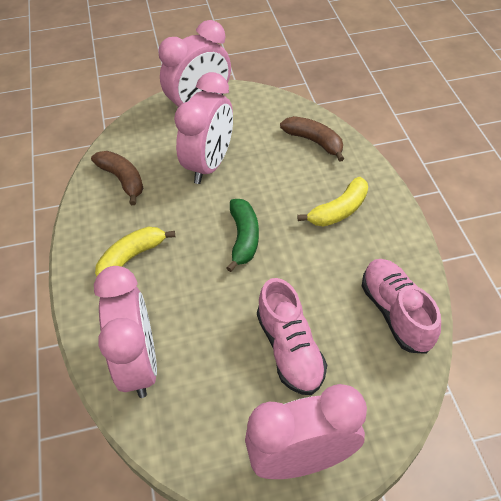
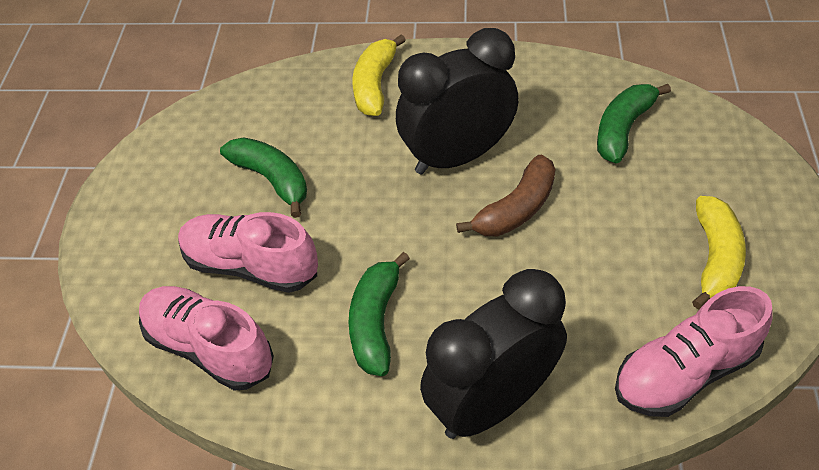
black clock: 0 -> 2
brown banana: 2 -> 1
green banana: 1 -> 3
pink clock: 4 -> 0
pink shoe: 2 -> 3

